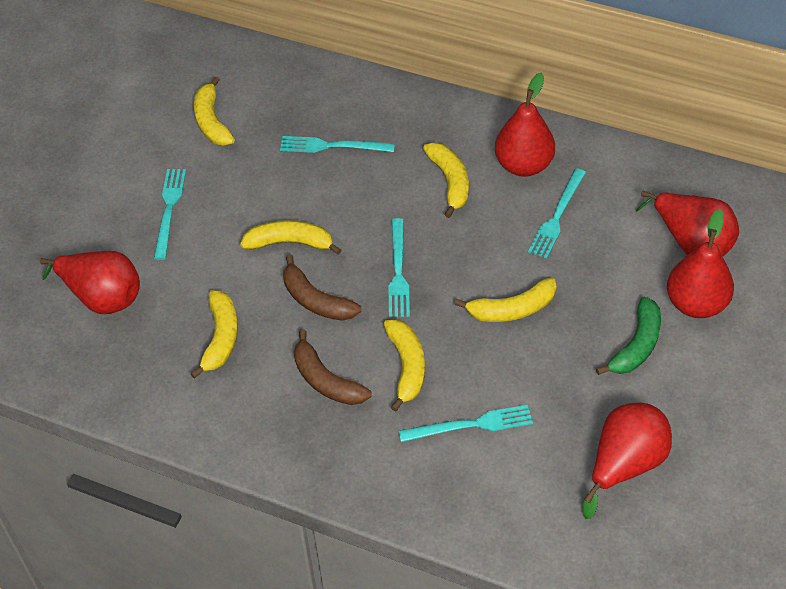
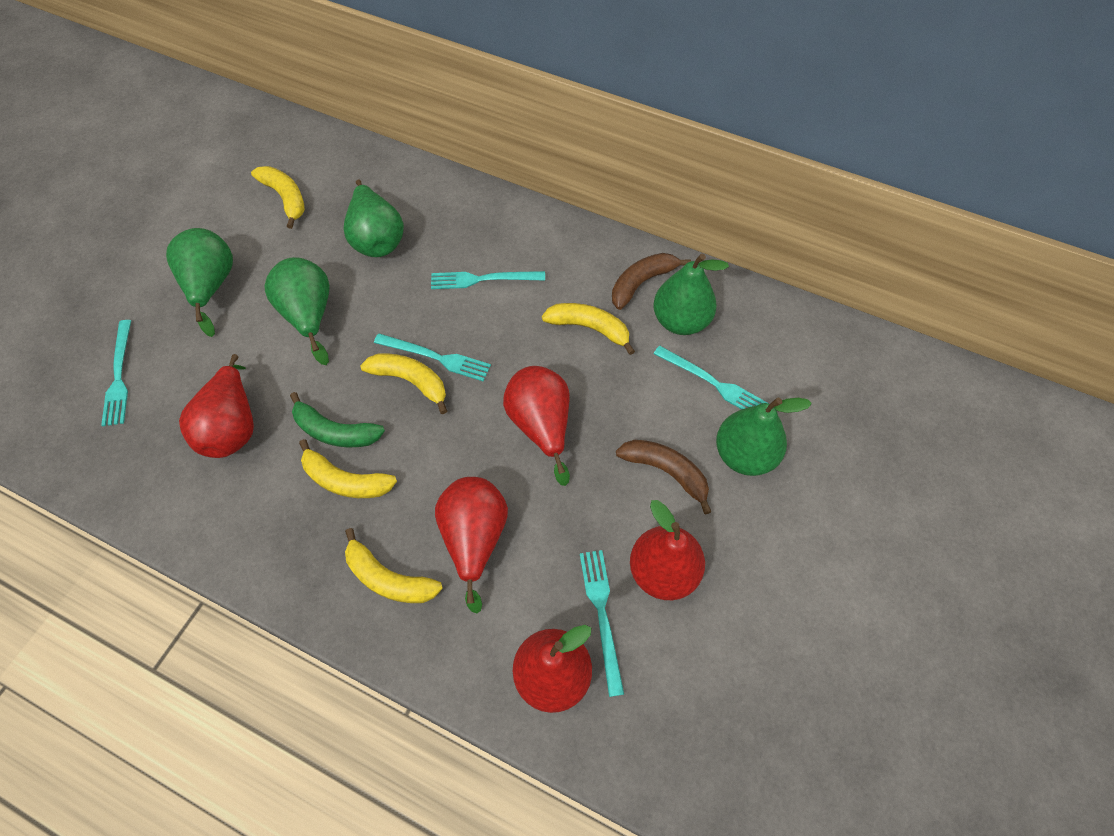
green pear: 0 -> 5
yellow banana: 6 -> 5

